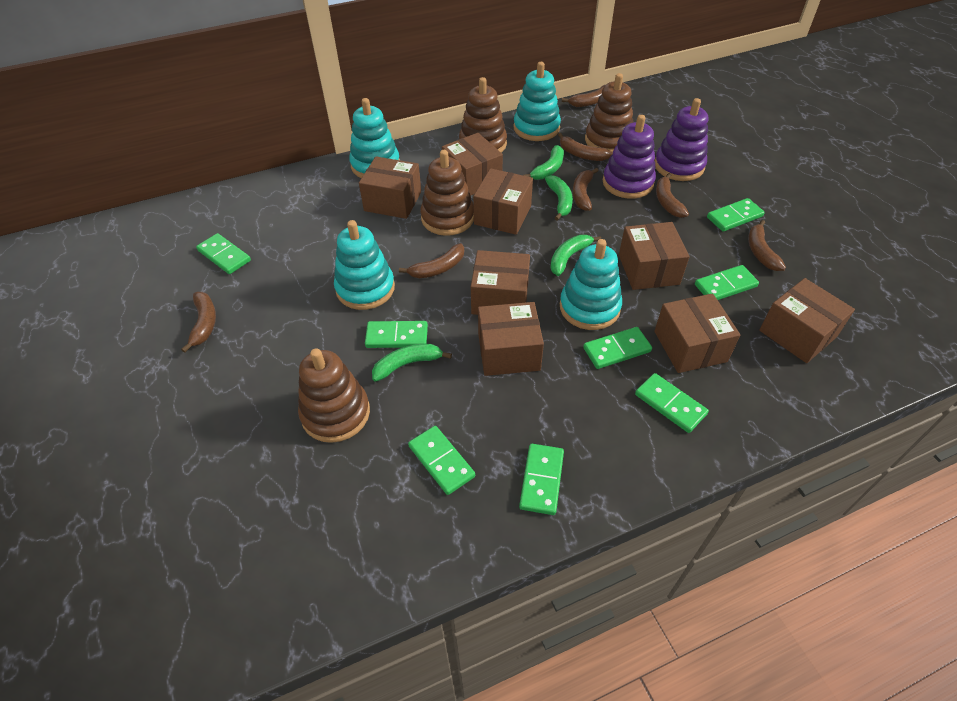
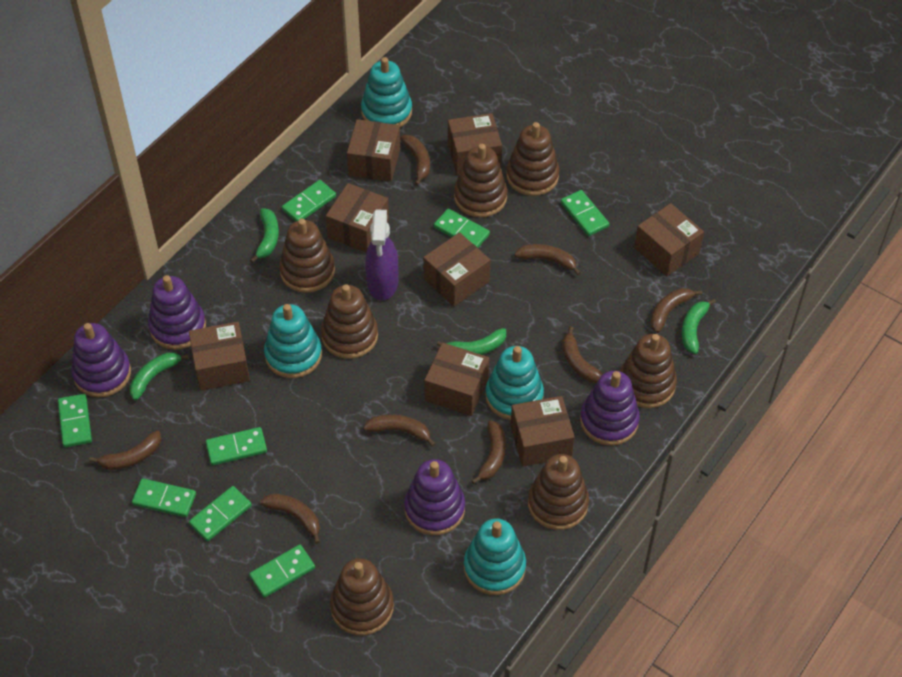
brown banana: 7 -> 8
brown stacking toy: 4 -> 7
purple spray bottle: 0 -> 1
purple stacking toy: 2 -> 4

